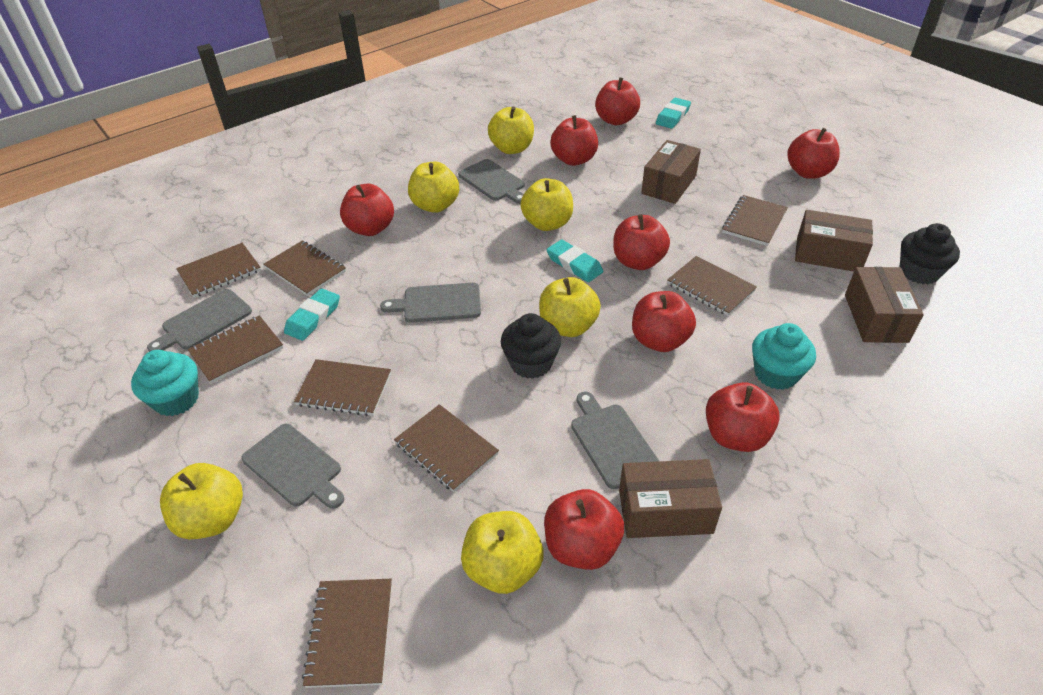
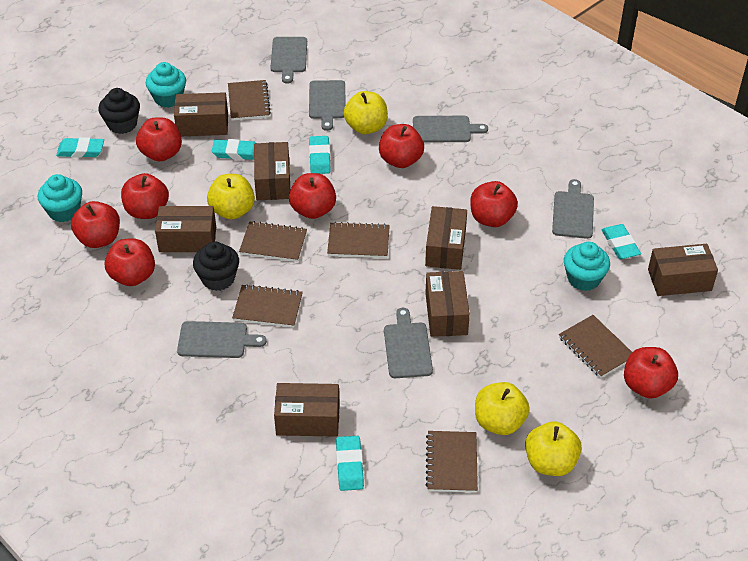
brown box: 4 -> 7
brown notebook: 8 -> 6
grey cutting board: 5 -> 6
turquoise cupcake: 2 -> 3
turquoise eraser: 3 -> 5
yellow apple: 6 -> 4

